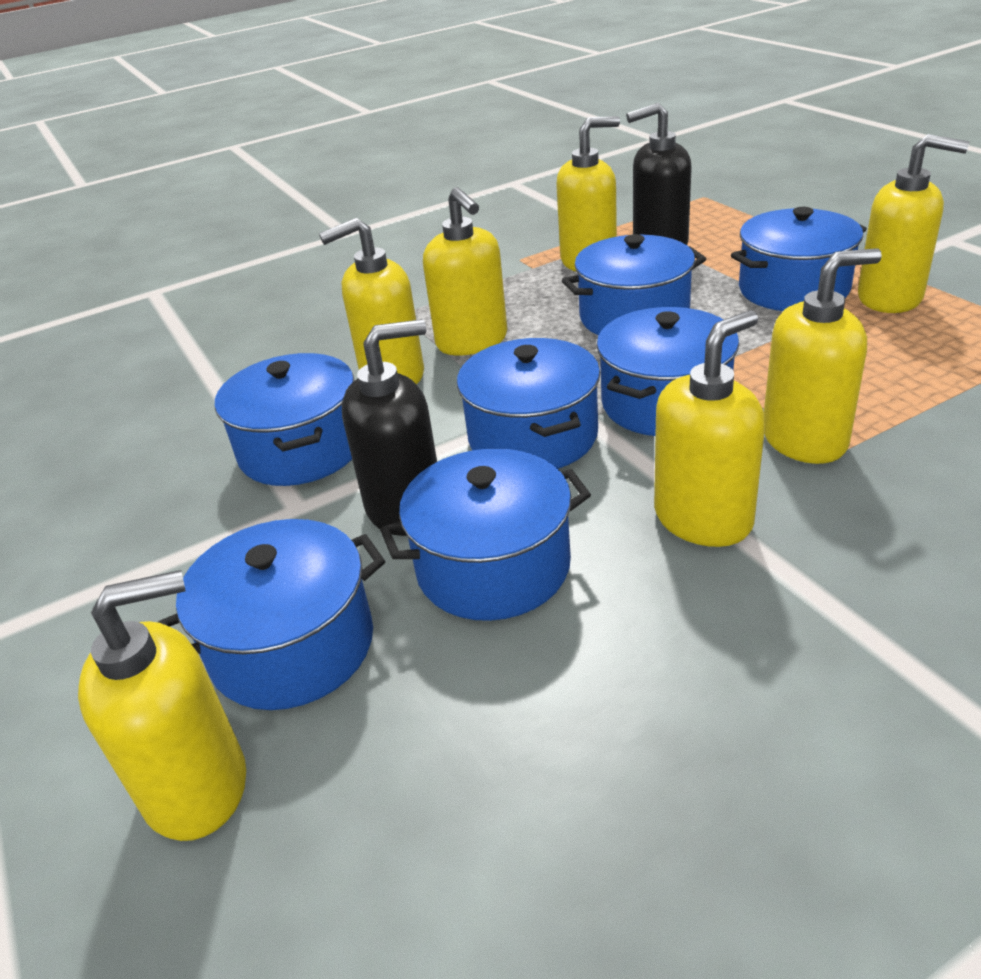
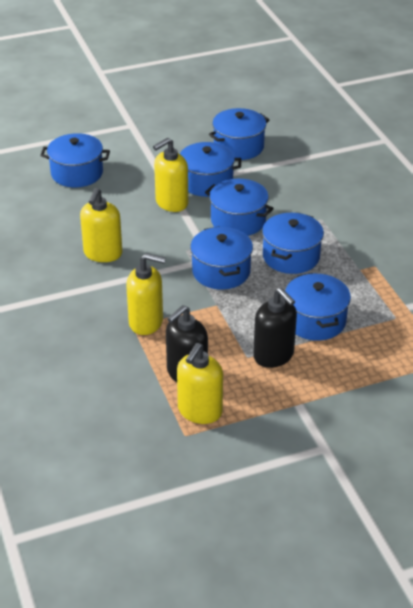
yellow soap dispenser: 7 -> 4

